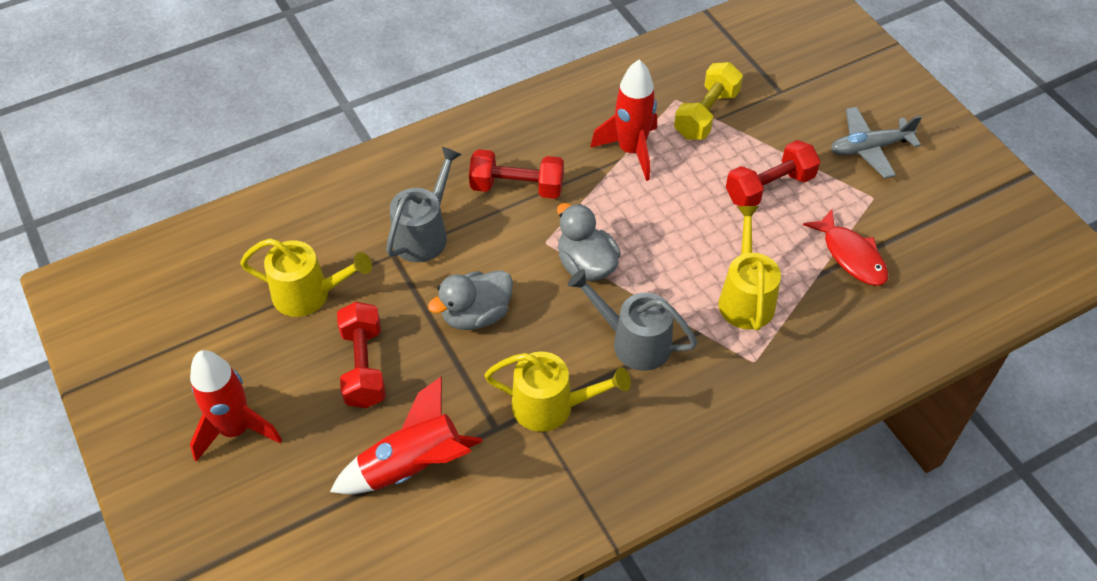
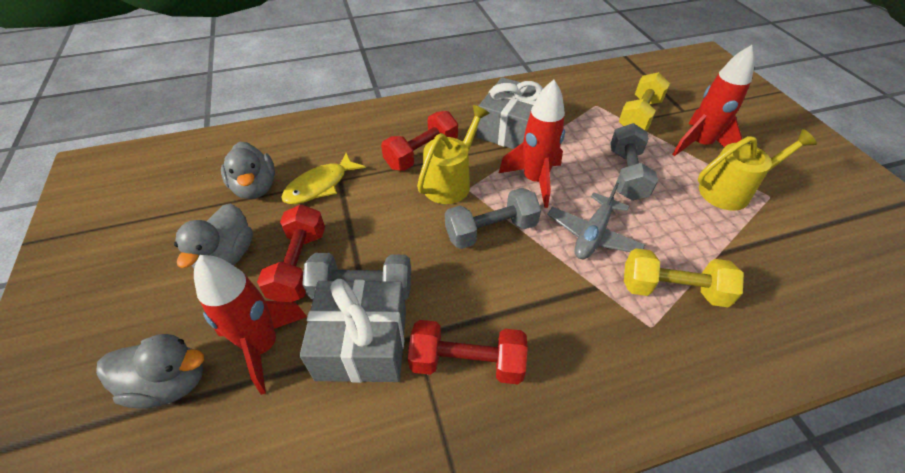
grey duck: 2 -> 3
grey dumbbell: 0 -> 3
grey gift: 0 -> 2
grey watering can: 2 -> 0
red fish: 1 -> 0
yellow dumbbell: 1 -> 2
yellow fish: 0 -> 1
yellow watering can: 3 -> 2

